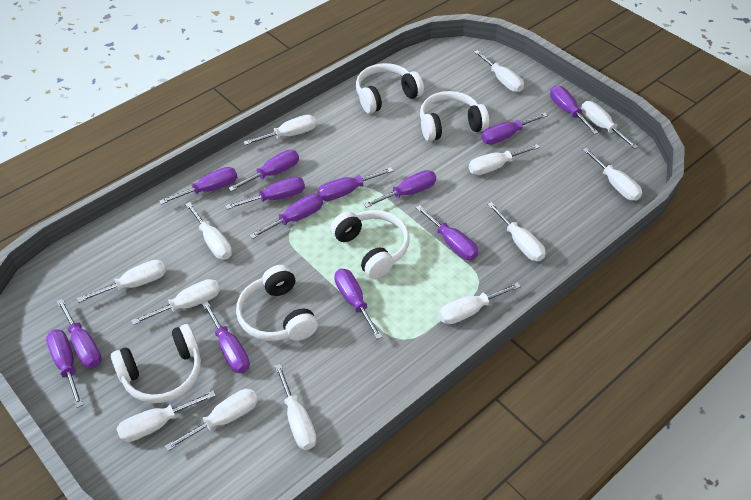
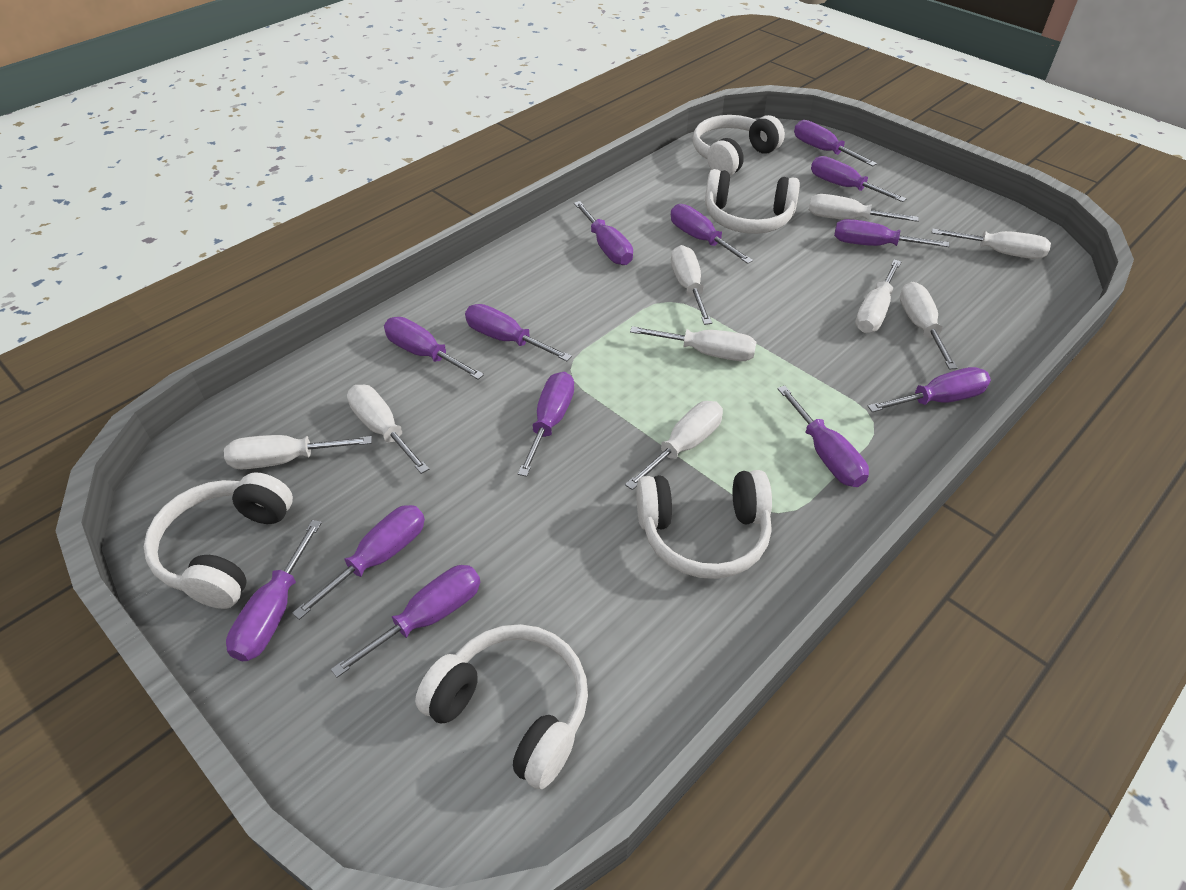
white screwdriver: 13 -> 9

